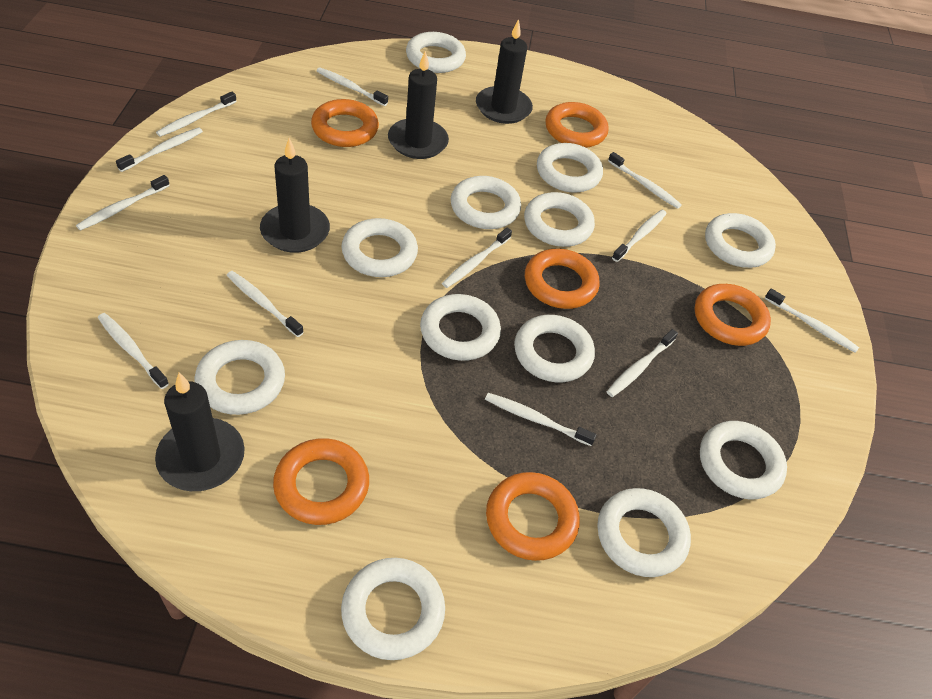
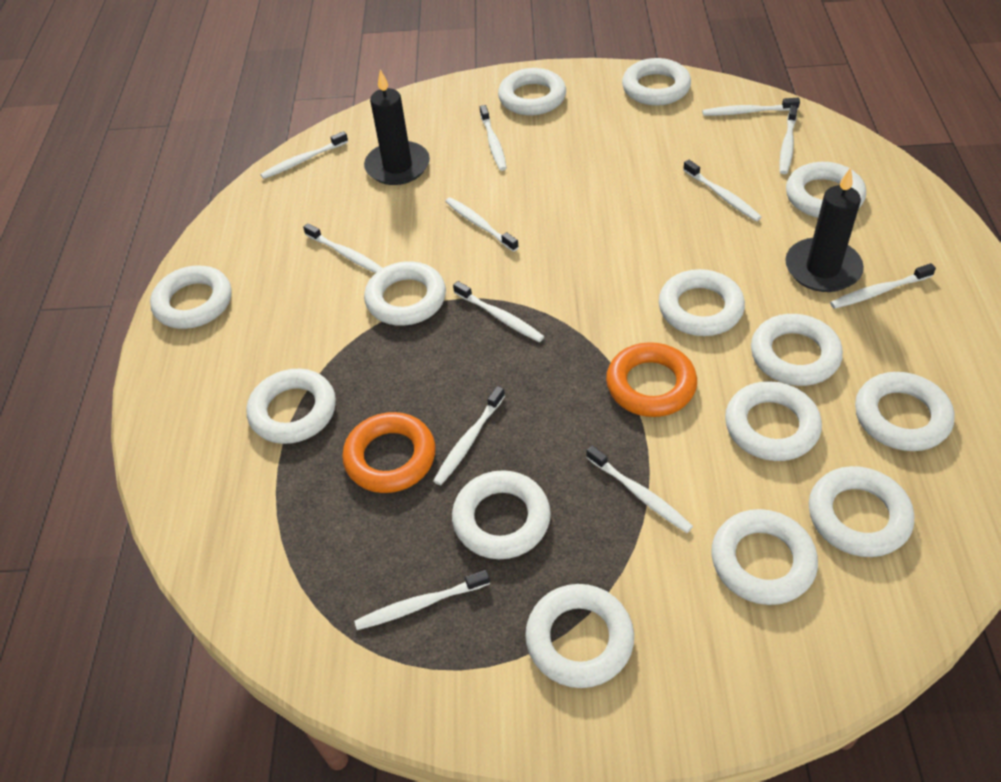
black candle: 4 -> 2
orange ring: 6 -> 2
white ring: 12 -> 14

